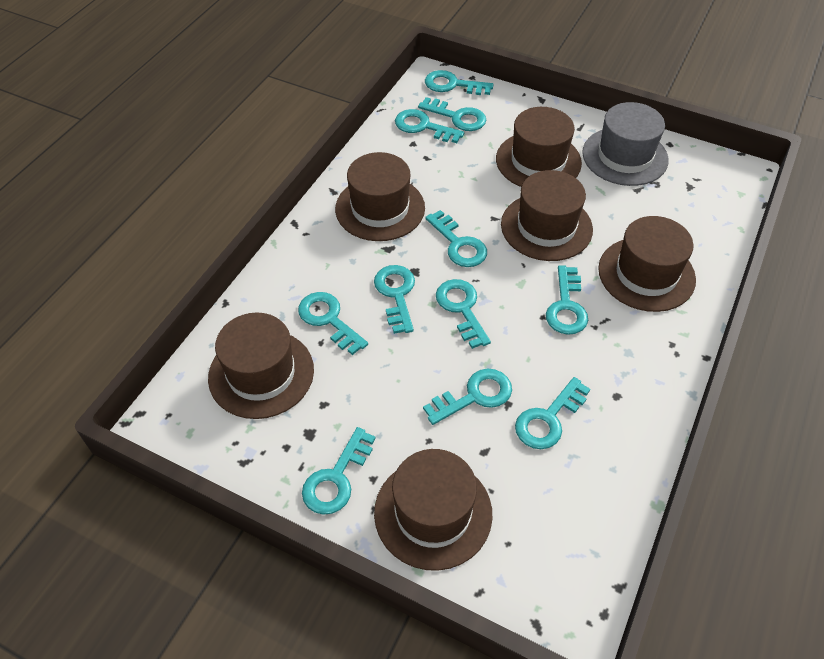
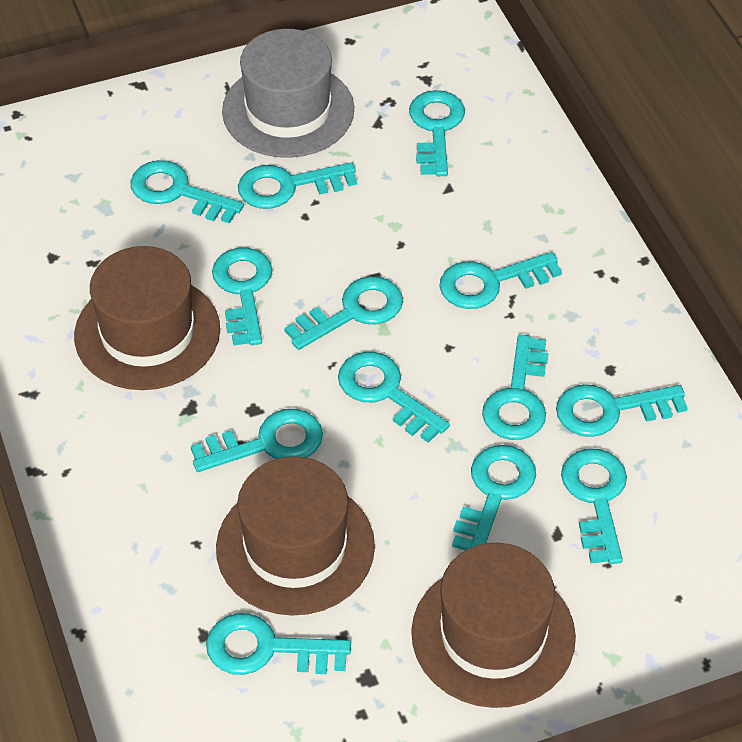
brown hat: 6 -> 3
turquoise key: 11 -> 13

